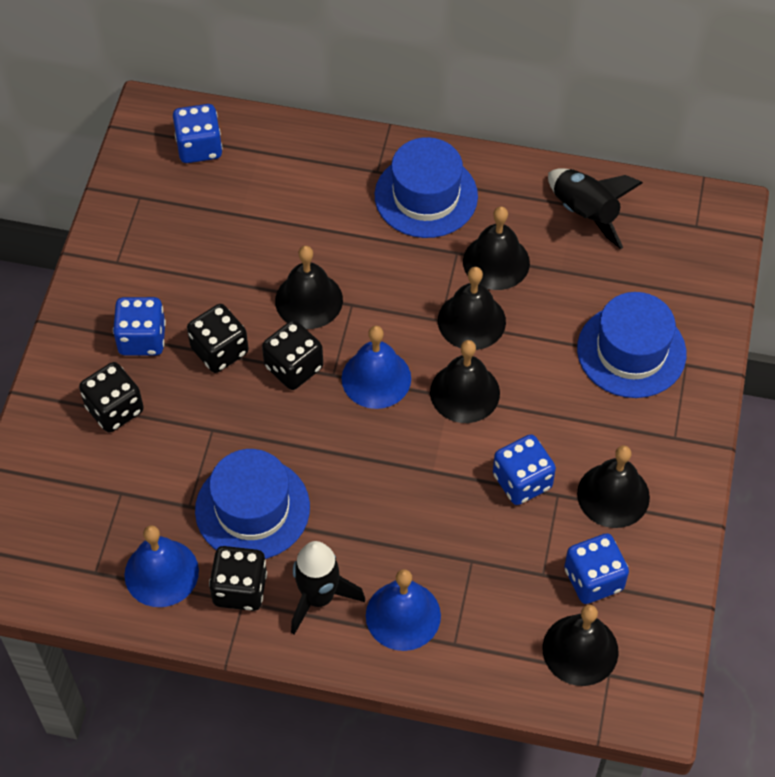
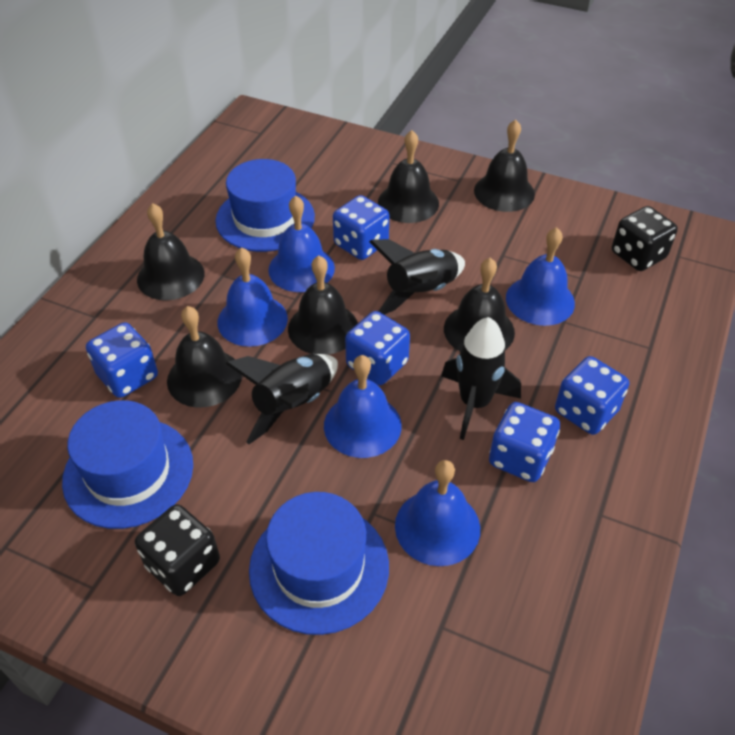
black dice: 4 -> 2
black rocket: 2 -> 3
blue bell: 3 -> 5
blue dice: 4 -> 5

